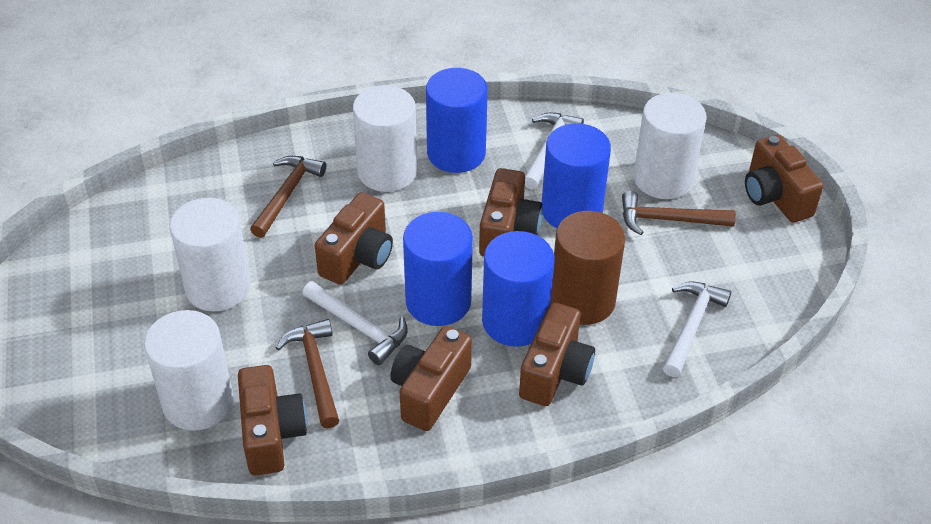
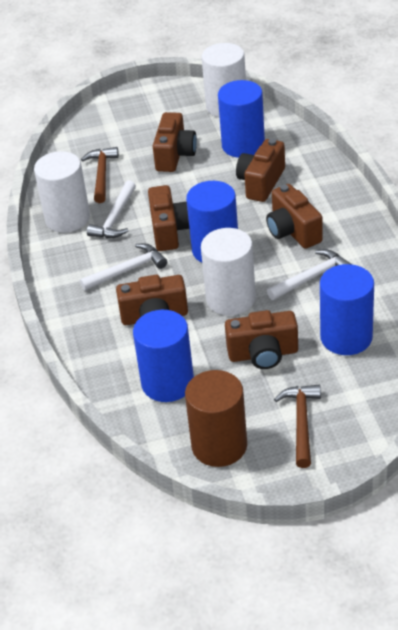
brown hammer: 3 -> 2
white cylinder: 4 -> 3

